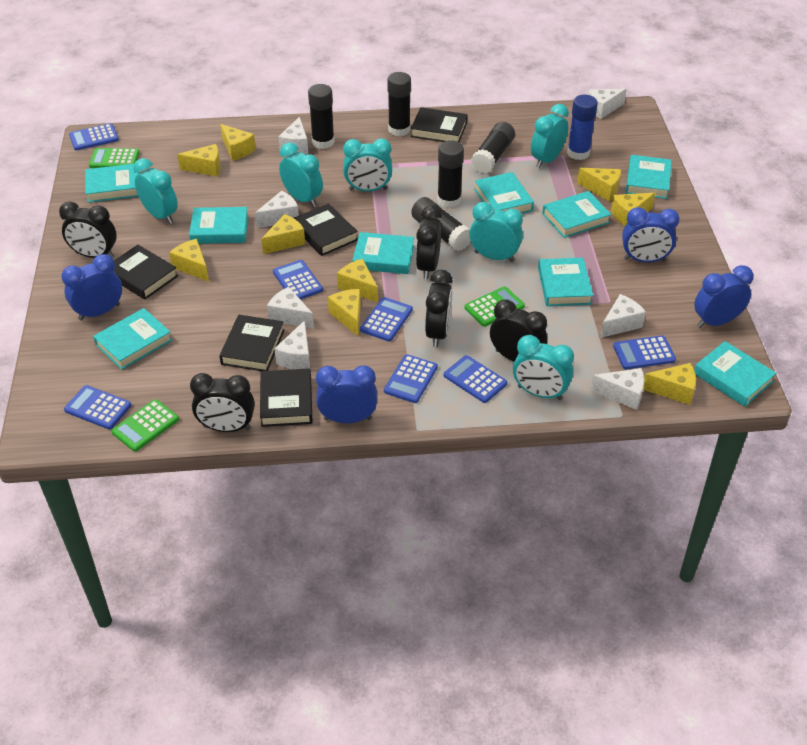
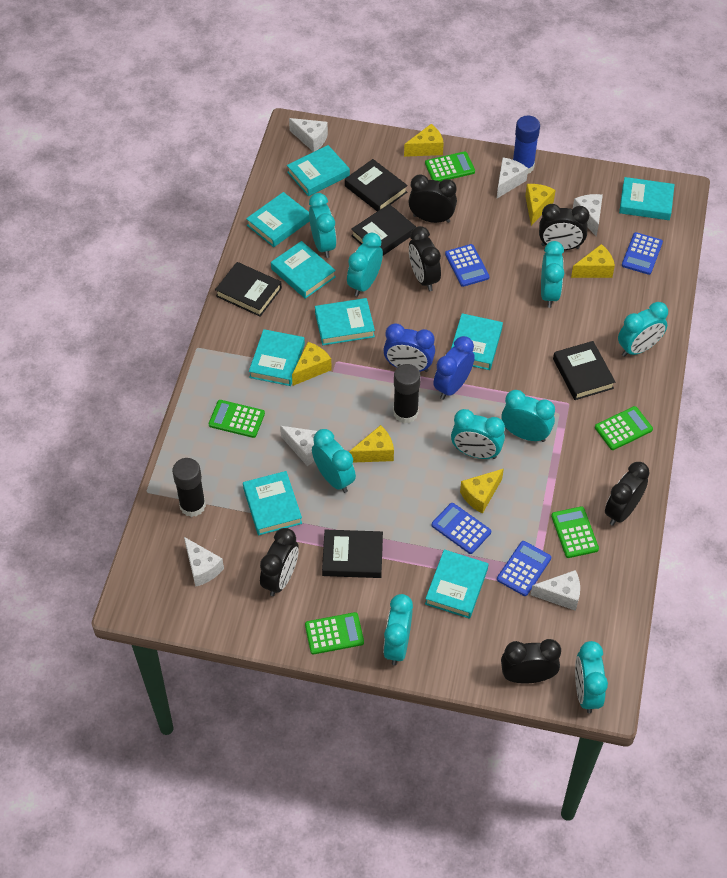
black clock: 5 -> 6
black glue stick: 5 -> 2
blue calculator: 7 -> 4
blue clock: 4 -> 2
green calculator: 3 -> 5
turquoise clock: 6 -> 9
white cheese: 7 -> 6
yellow cheese: 9 -> 6

